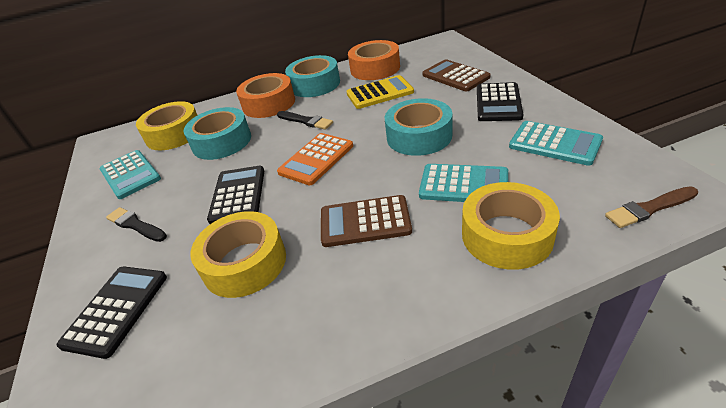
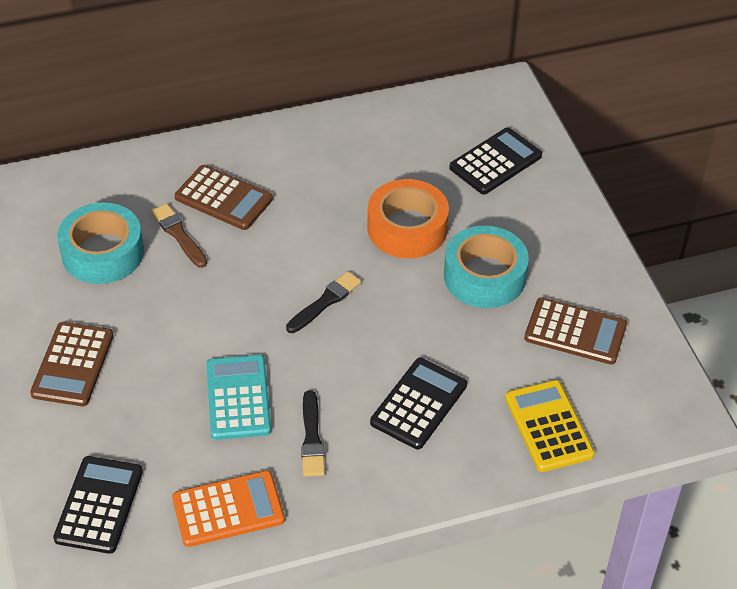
brown calculator: 2 -> 3
orange tape: 2 -> 1
turquoise calculator: 3 -> 1
turquoise tape: 3 -> 2
yellow tape: 3 -> 0

